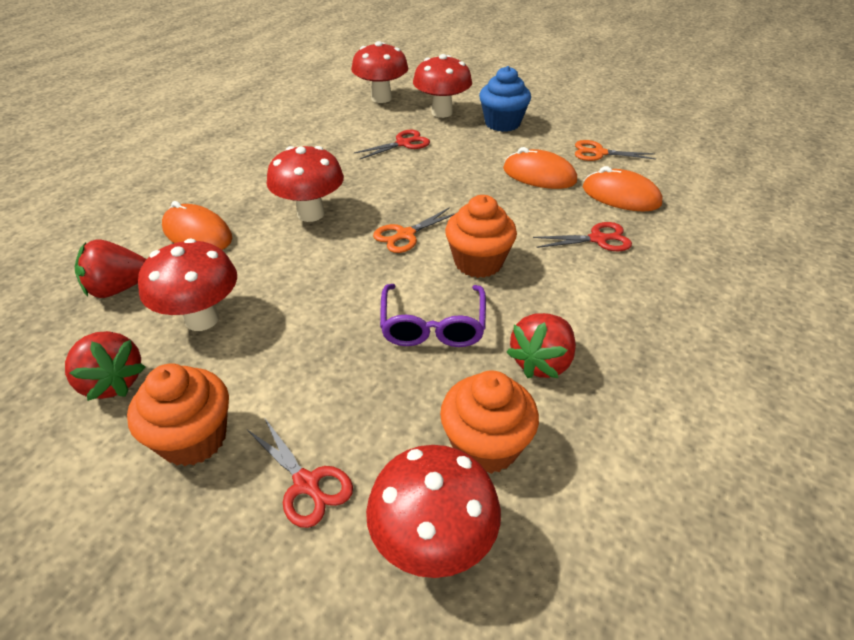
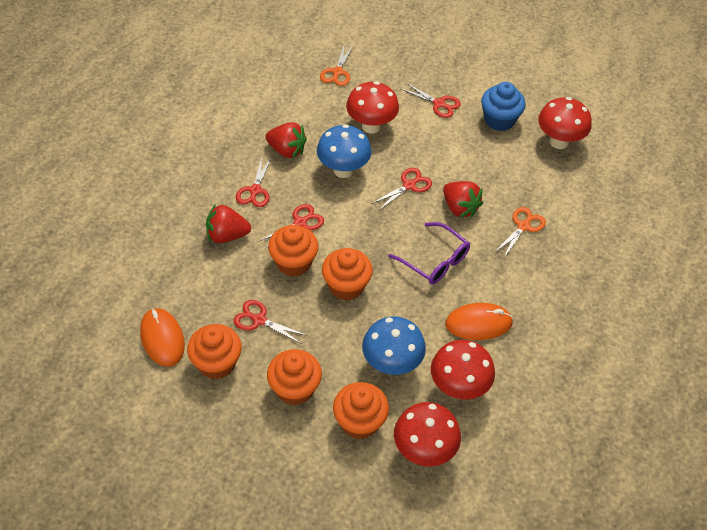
blue mushroom: 0 -> 2
orange cupcake: 3 -> 5
orange mouse: 3 -> 2
red mushroom: 5 -> 4
red scissors: 3 -> 5

